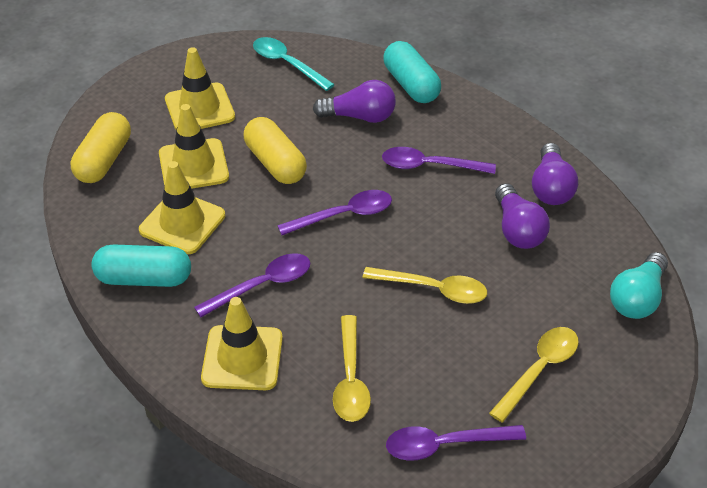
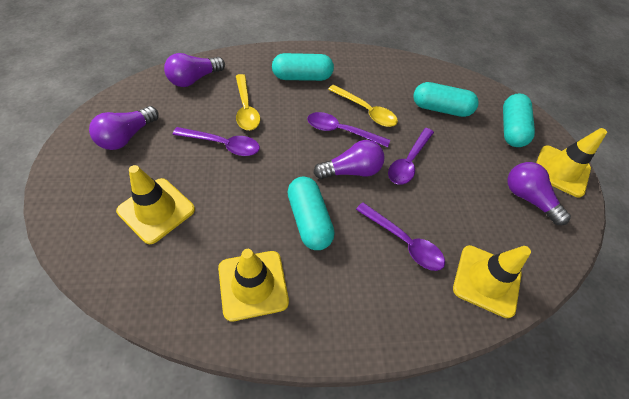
purple light bulb: 3 -> 4
turquoise capsule: 2 -> 4
turquoise light bulb: 1 -> 0
turquoise spoon: 1 -> 0
yellow capsule: 2 -> 0
yellow spoon: 3 -> 2

